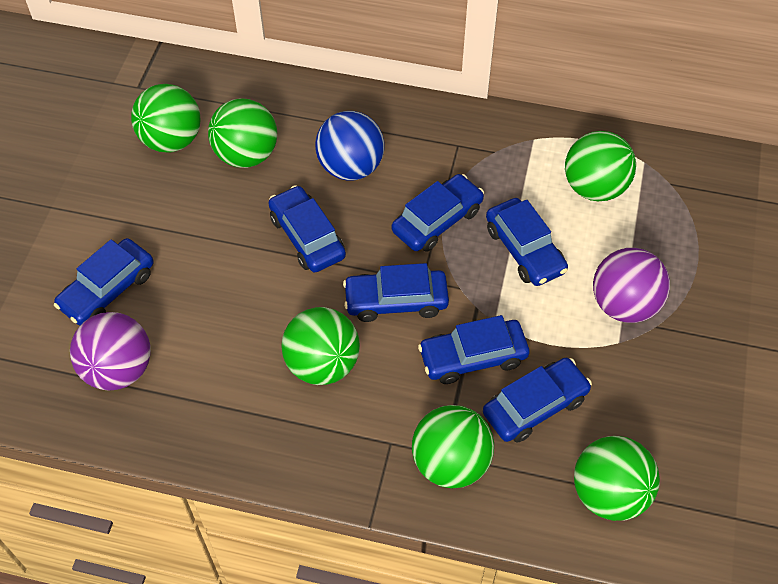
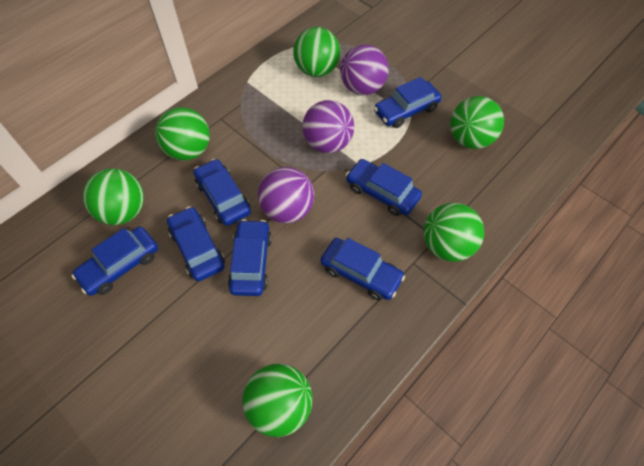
blue ball: 1 -> 0
purple ball: 2 -> 3

